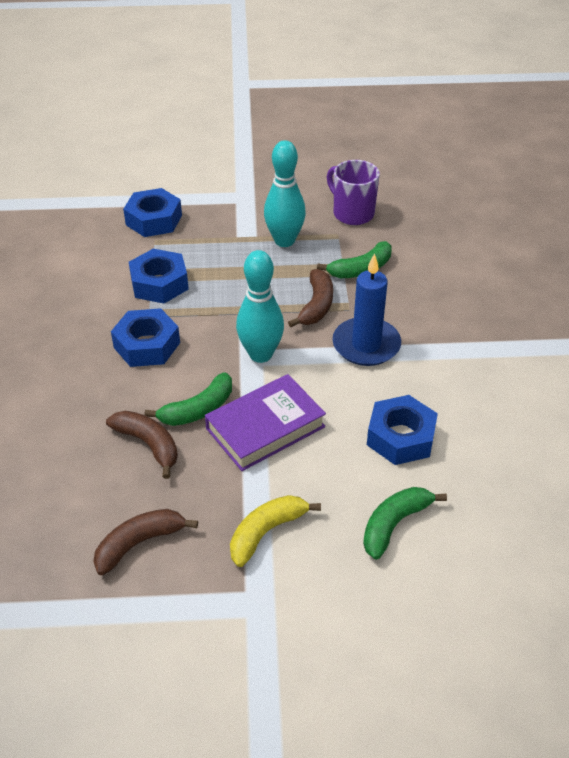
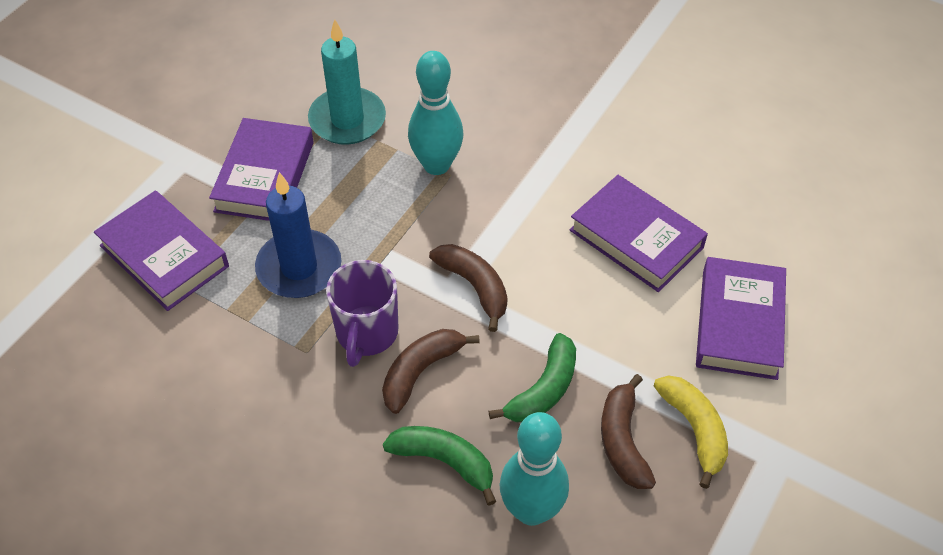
blue nut: 4 -> 0
green banana: 3 -> 2
purple book: 1 -> 4
turquoise candle: 0 -> 1

